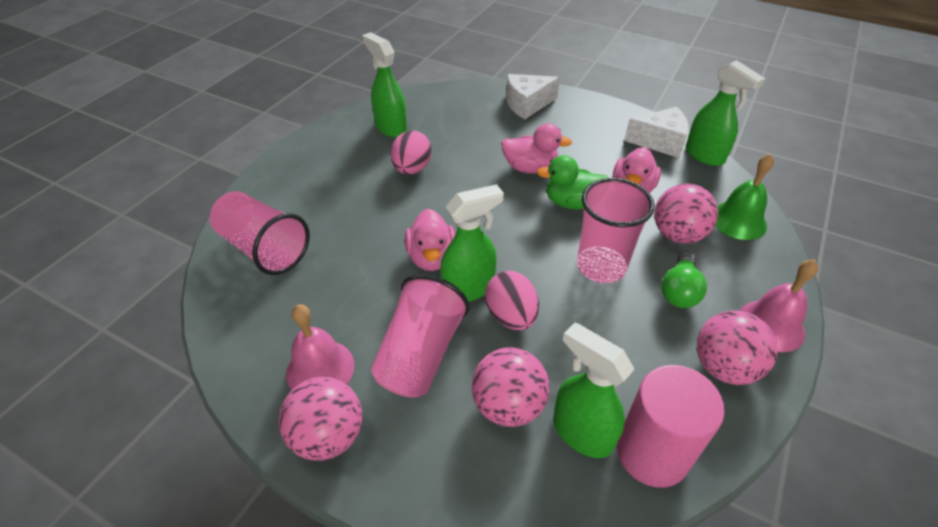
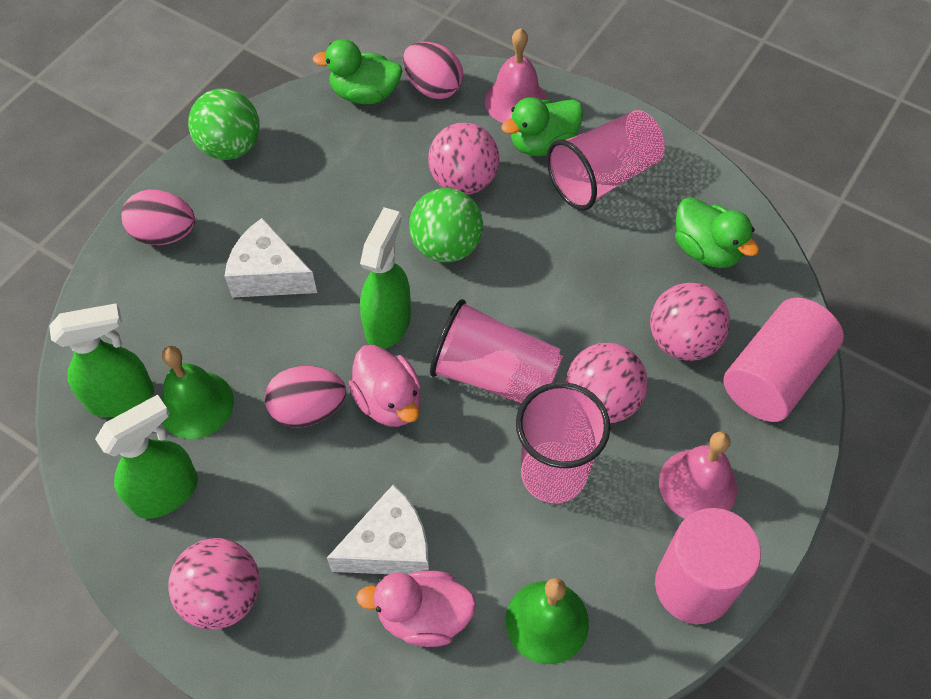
green ball: 0 -> 2
green bell: 1 -> 2
green duck: 1 -> 3
green light bulb: 1 -> 0
green spray bottle: 4 -> 3
pink cylinder: 1 -> 2
pink duck: 3 -> 2
pink egg: 2 -> 3

